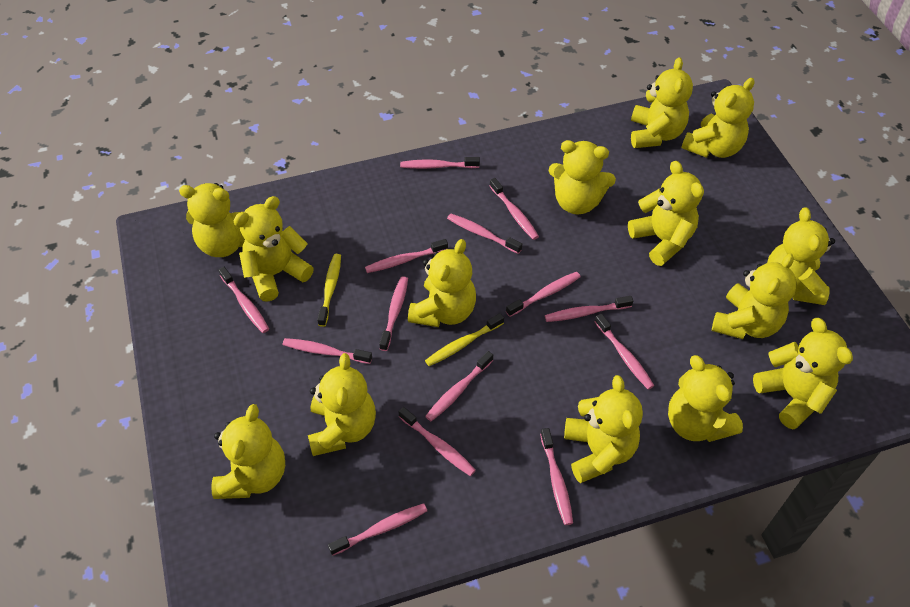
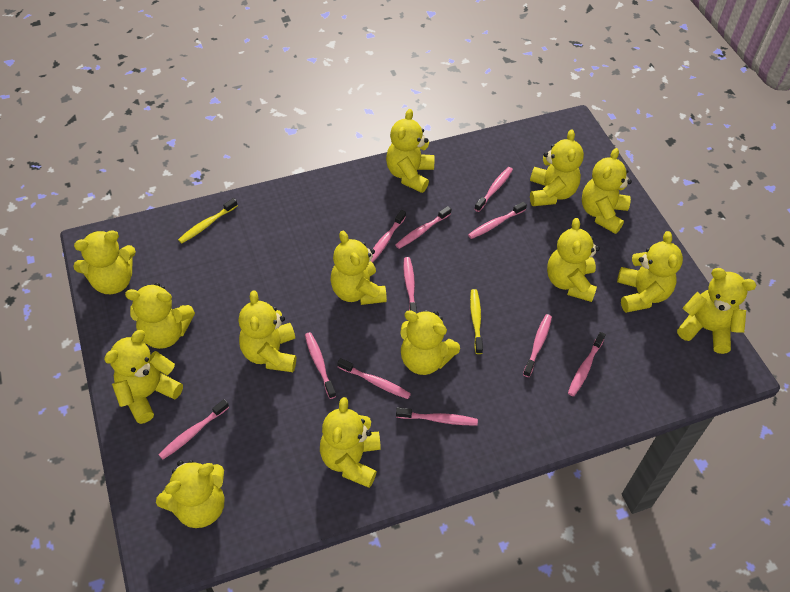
pink toothbrush: 14 -> 11

